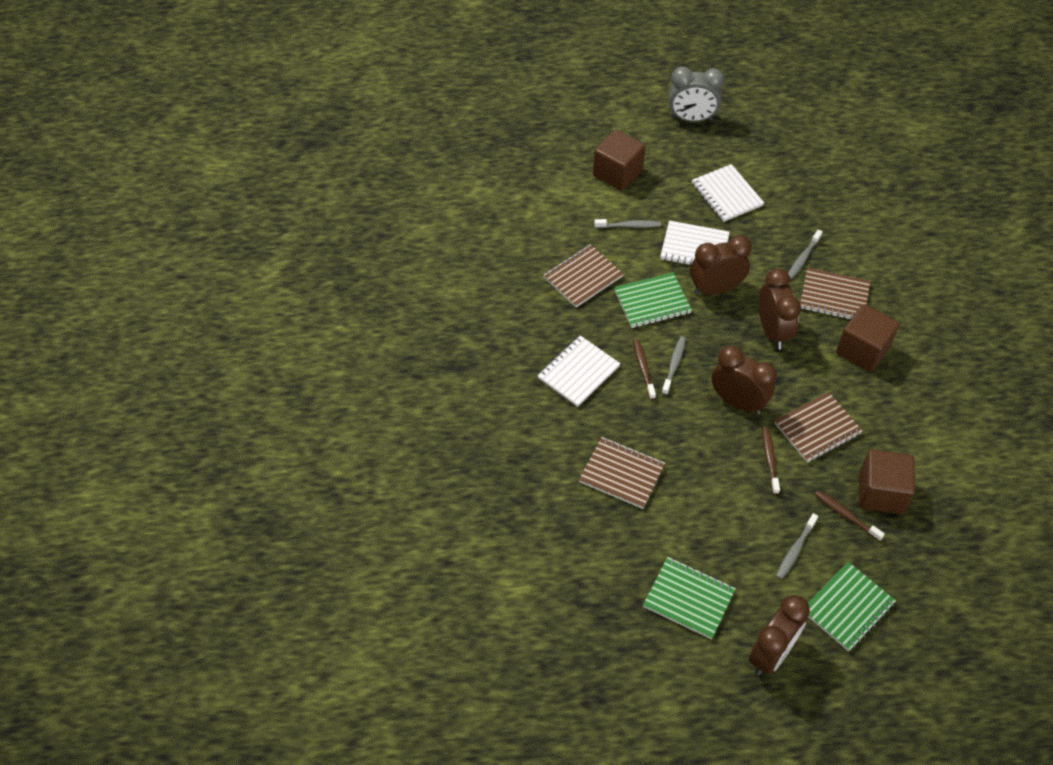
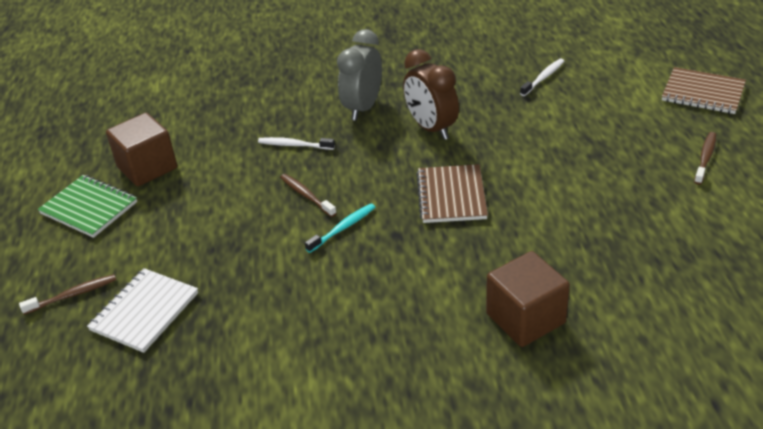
brown clock: 4 -> 1
brown cube: 3 -> 2
brown notebook: 4 -> 2
green notebook: 3 -> 1
grey toothbrush: 4 -> 0
turquoise toothbrush: 0 -> 1
white notebook: 3 -> 1
white toothbrush: 0 -> 2

